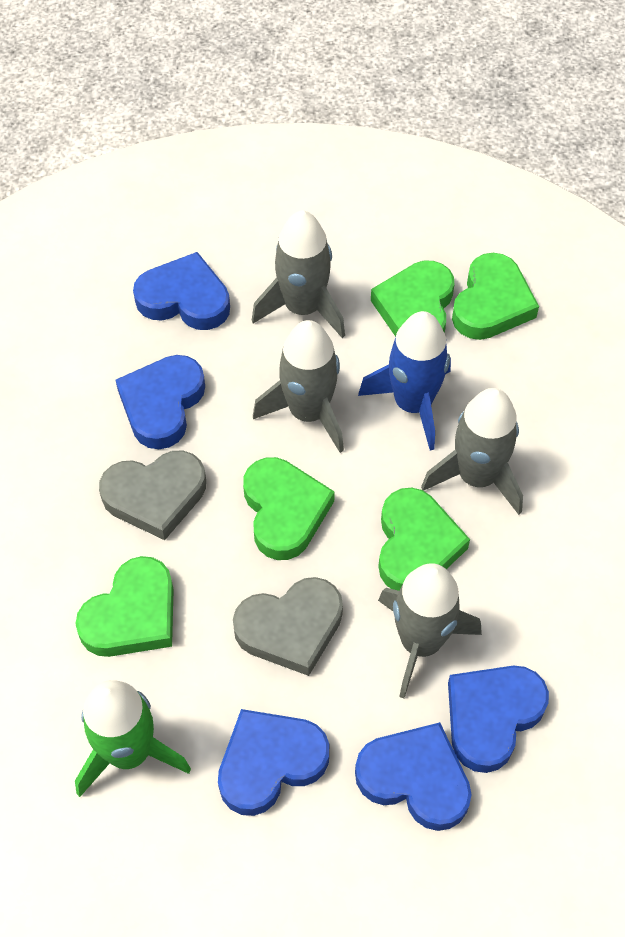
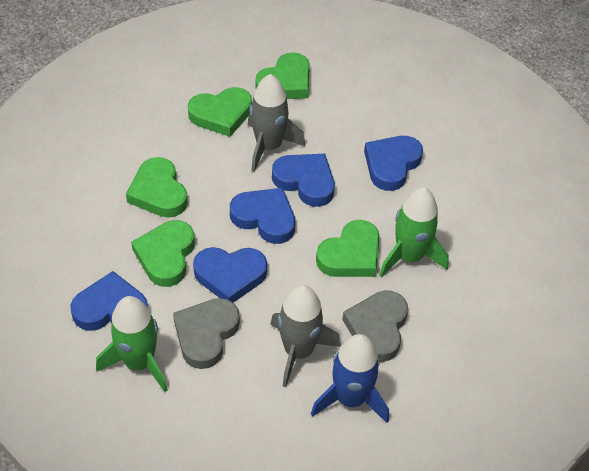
green rocket: 1 -> 2
grey rocket: 4 -> 2

